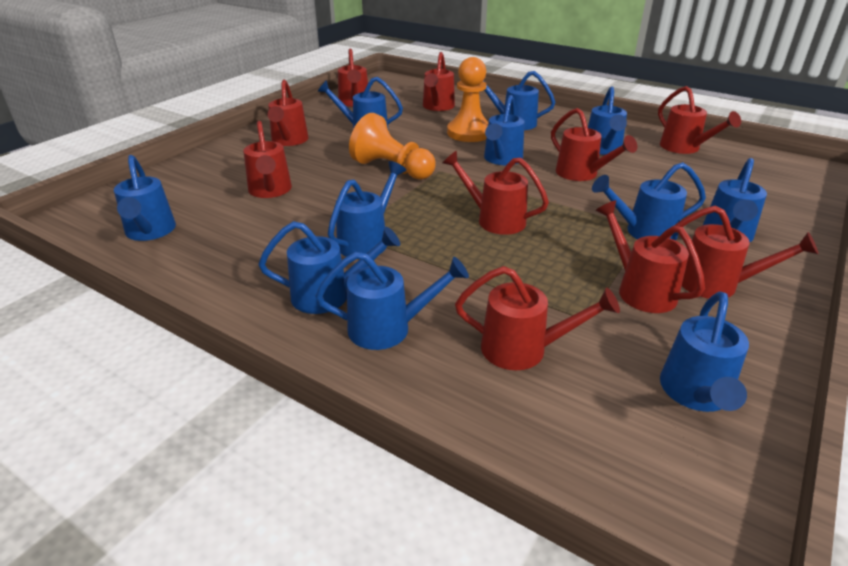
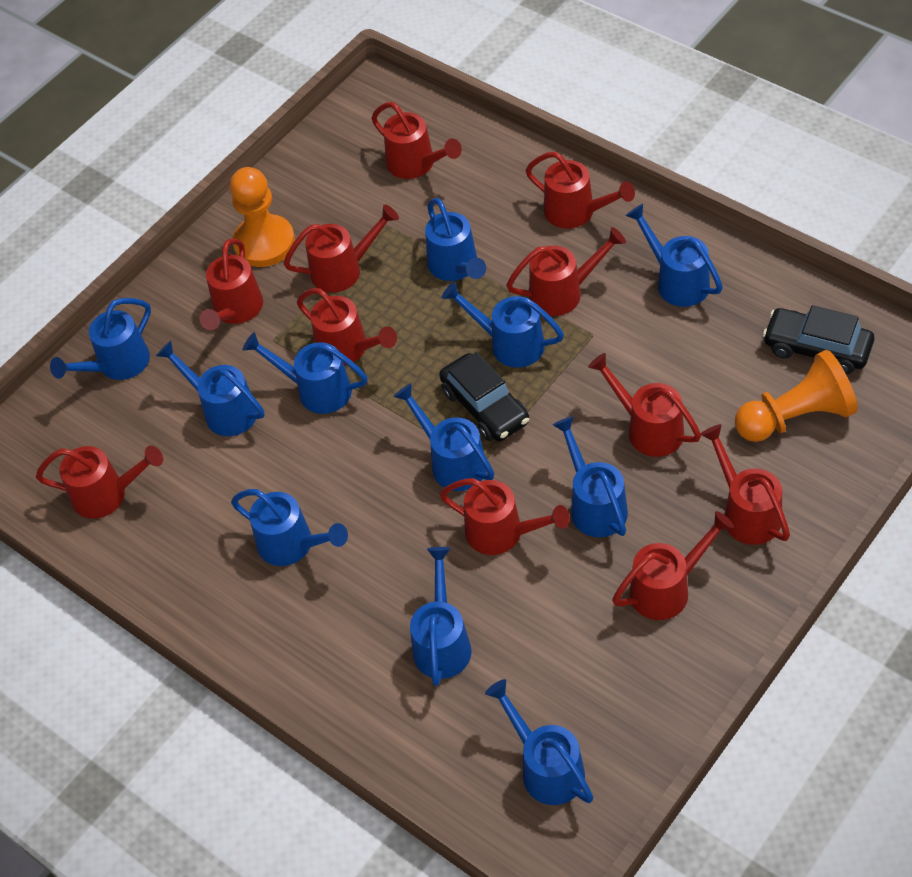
black car: 0 -> 2
red watering can: 10 -> 11

